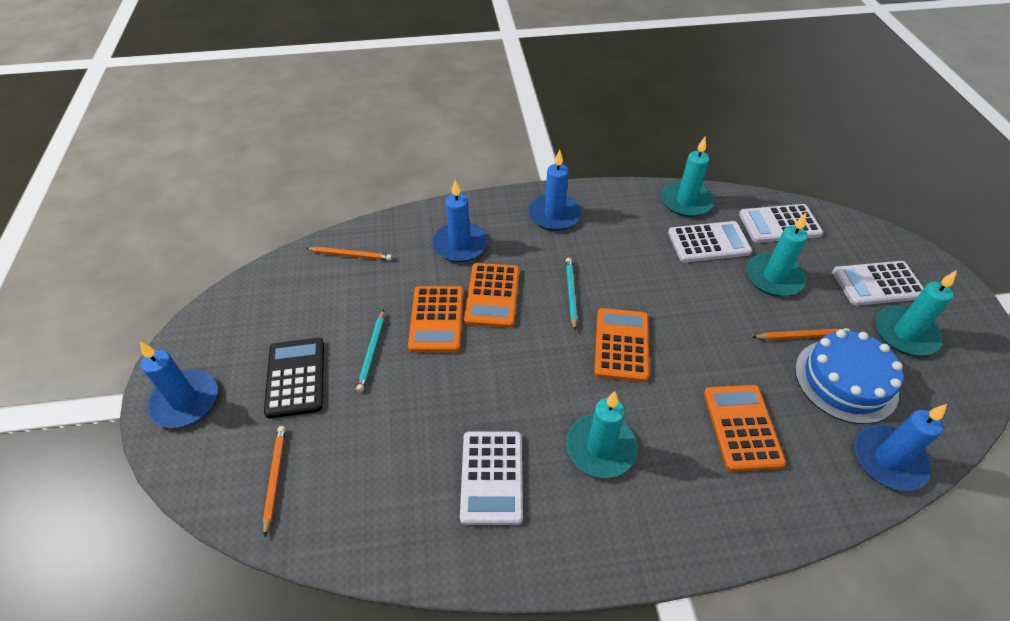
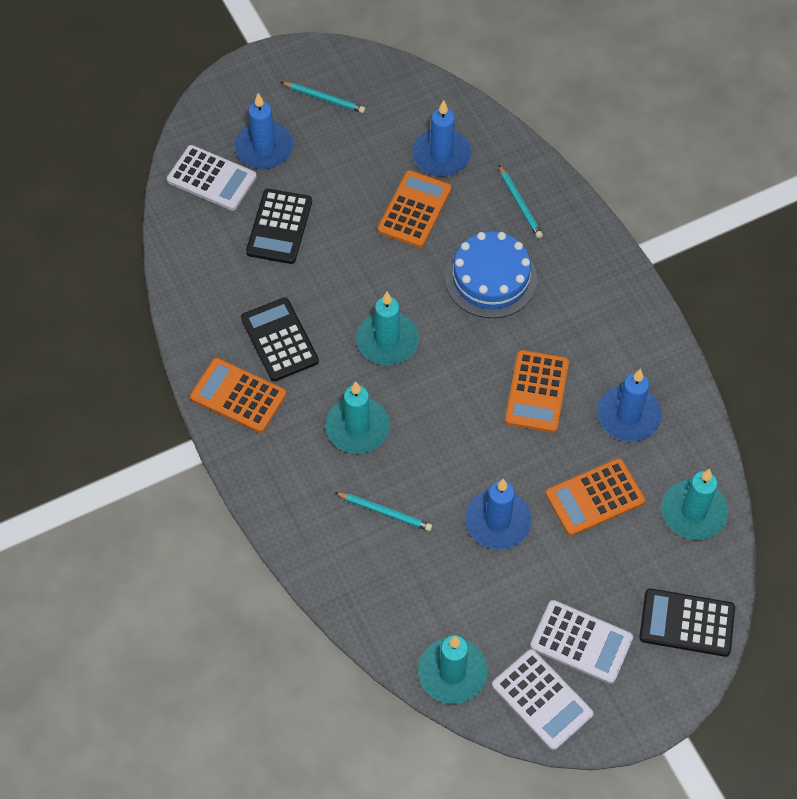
black calculator: 1 -> 3
orange pencil: 3 -> 0
turquoise pencil: 2 -> 3
white calculator: 4 -> 3

